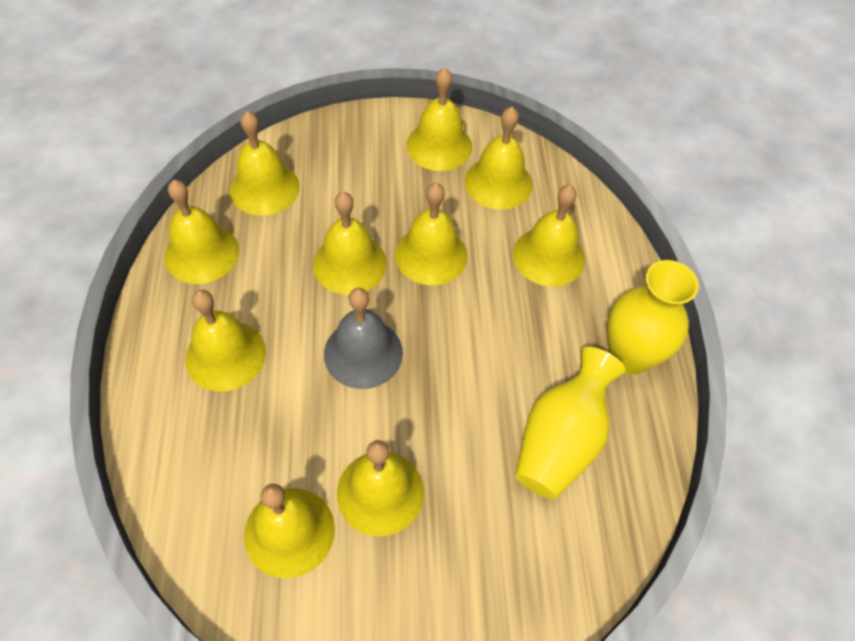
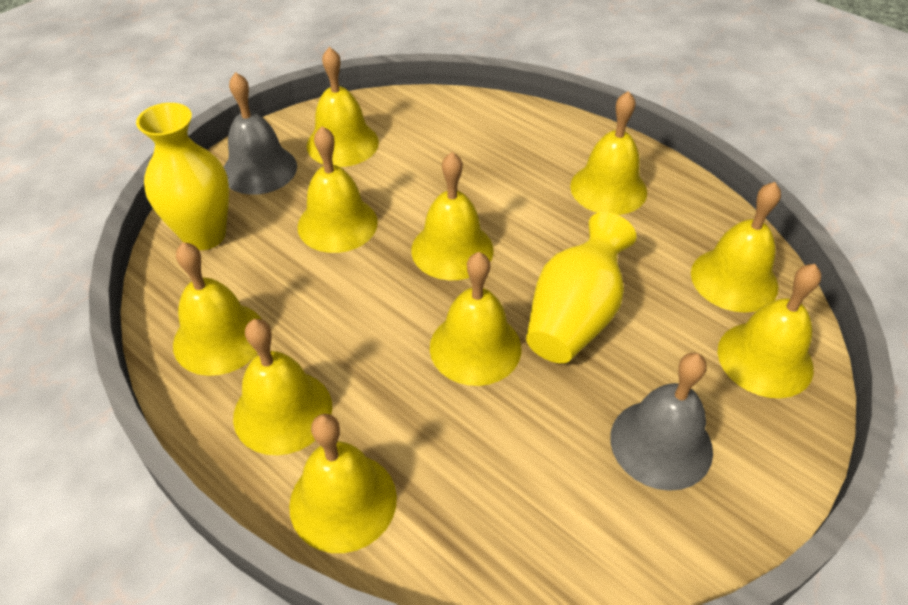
grey bell: 1 -> 2

